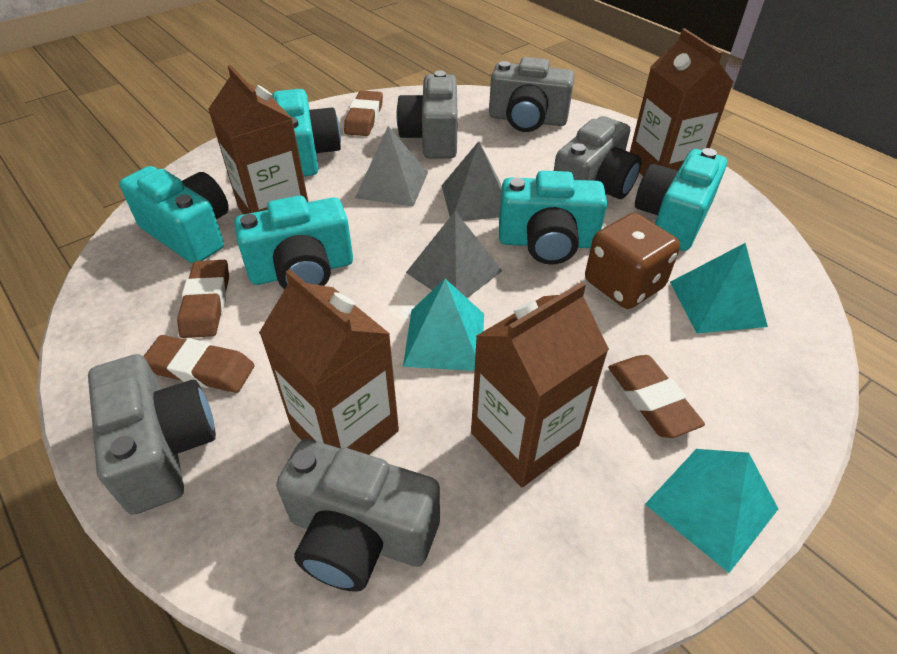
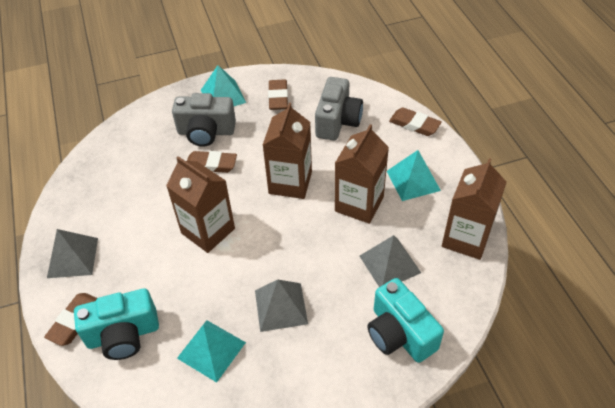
brown dice: 1 -> 0
grey camera: 5 -> 2
turquoise camera: 5 -> 2

